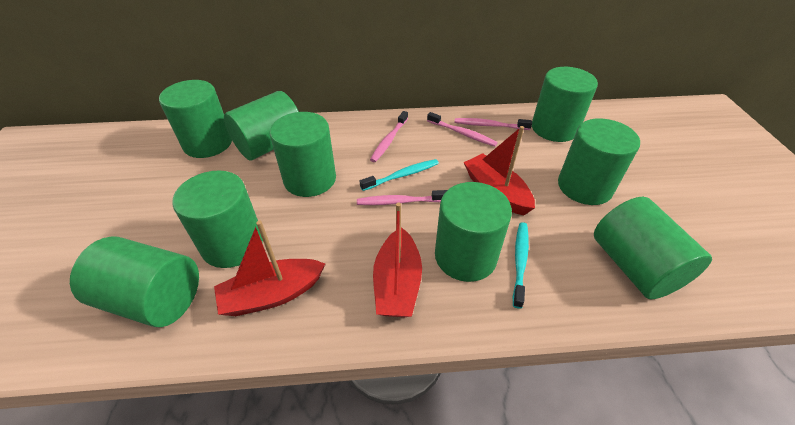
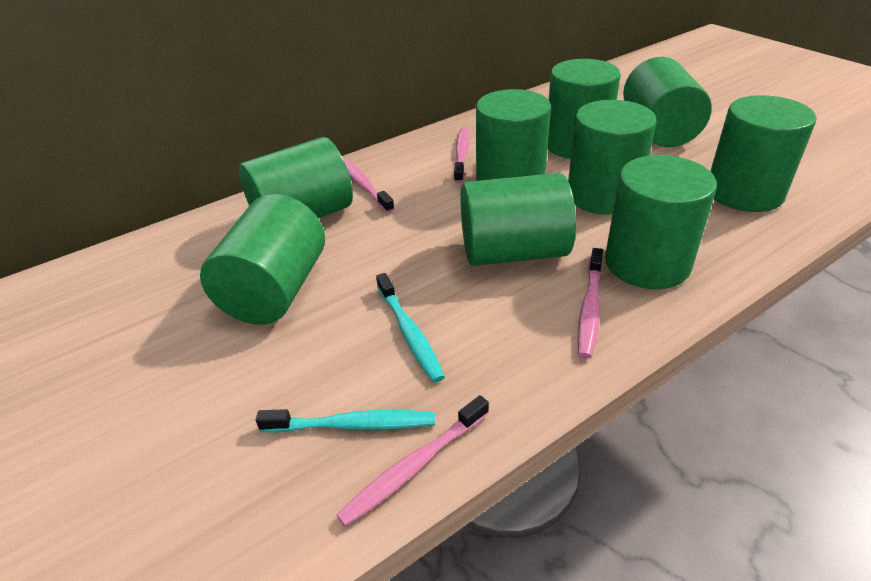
red boat: 3 -> 0

